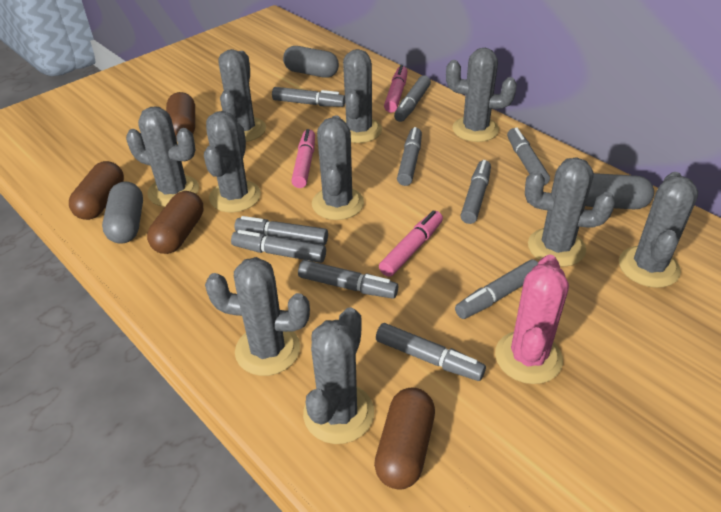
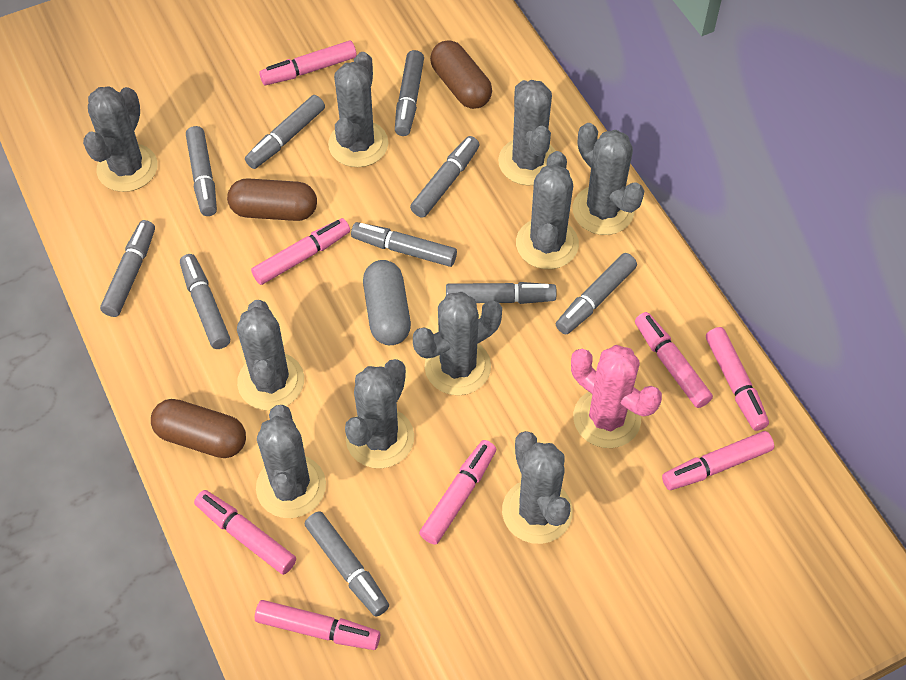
brown capsule: 4 -> 3
grey capsule: 3 -> 1
pink marker: 3 -> 8

